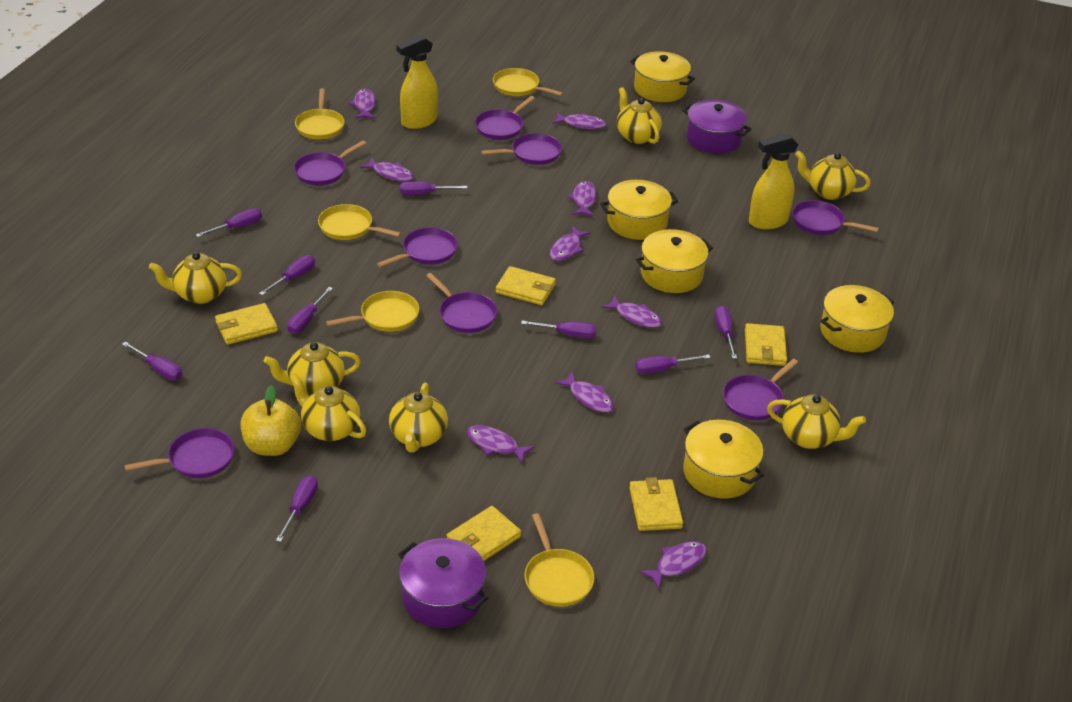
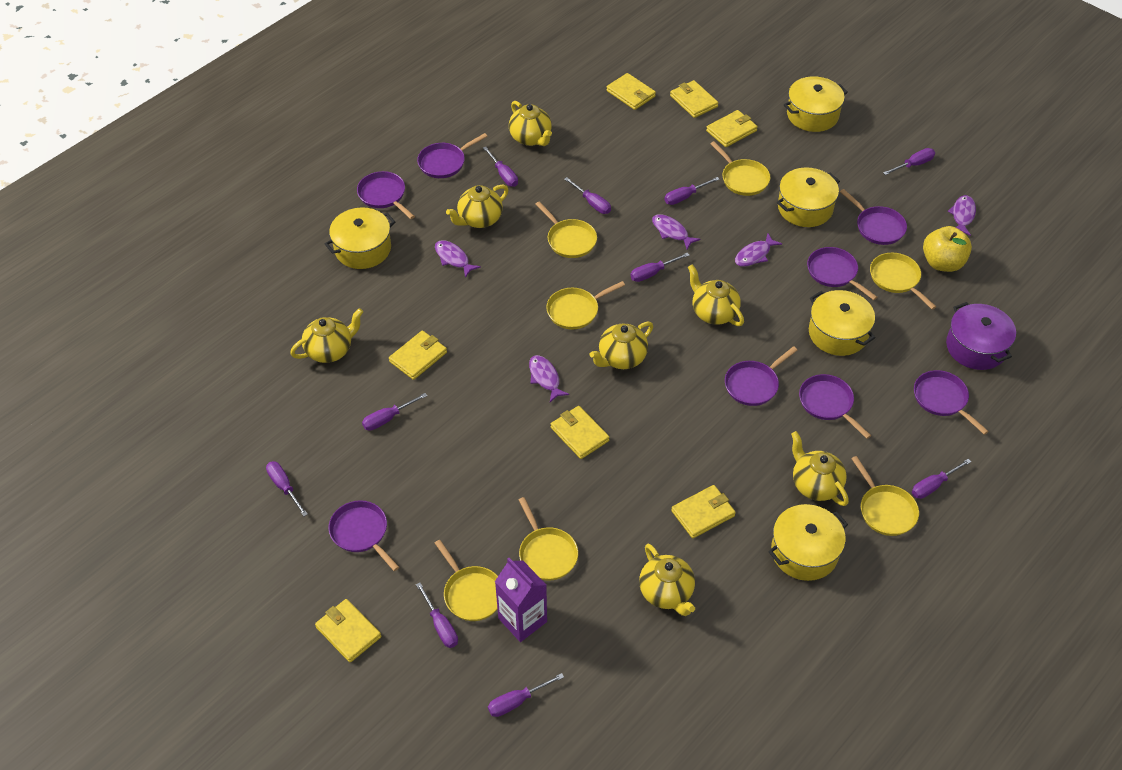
purple carton: 0 -> 1
purple fish: 9 -> 5
purple pot: 2 -> 1
purple screwdriver: 9 -> 10
yellow pan: 5 -> 7
yellow spray bottle: 2 -> 0
yellow wallet: 5 -> 7

